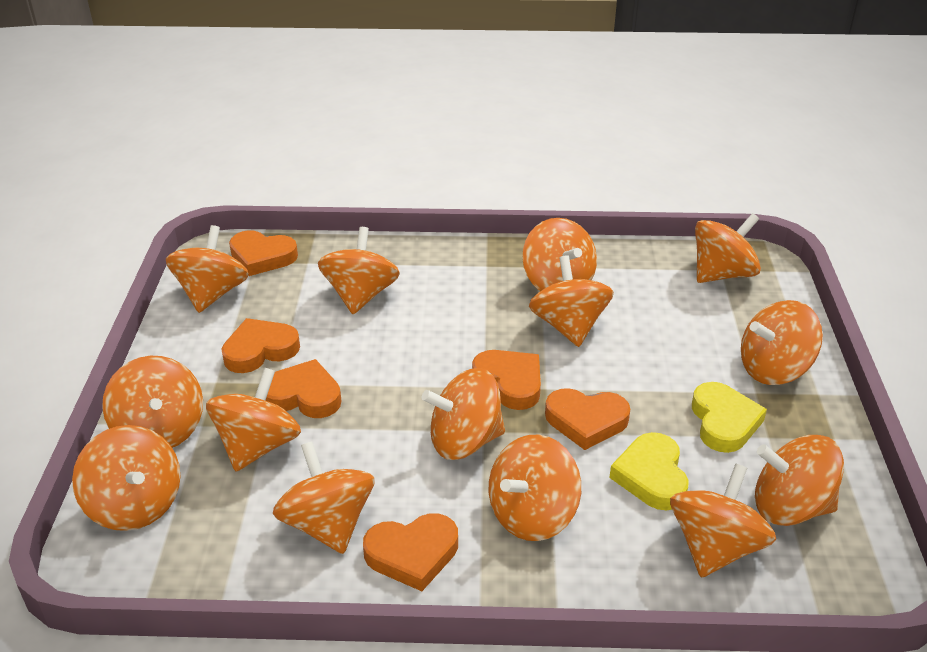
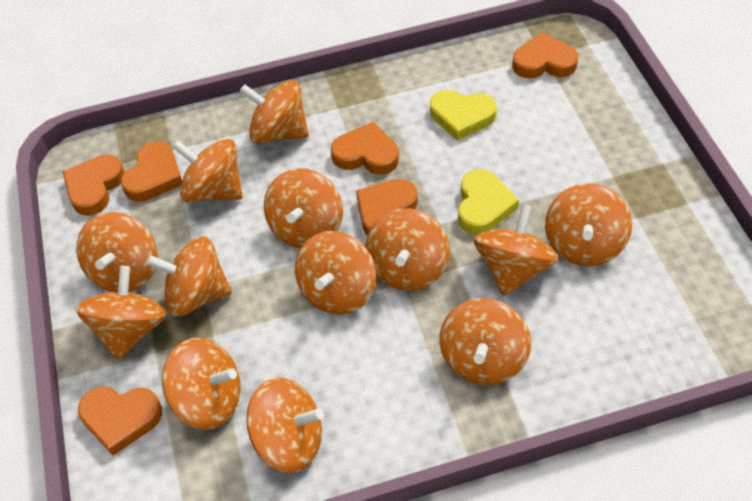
orange spinning top: 14 -> 13

